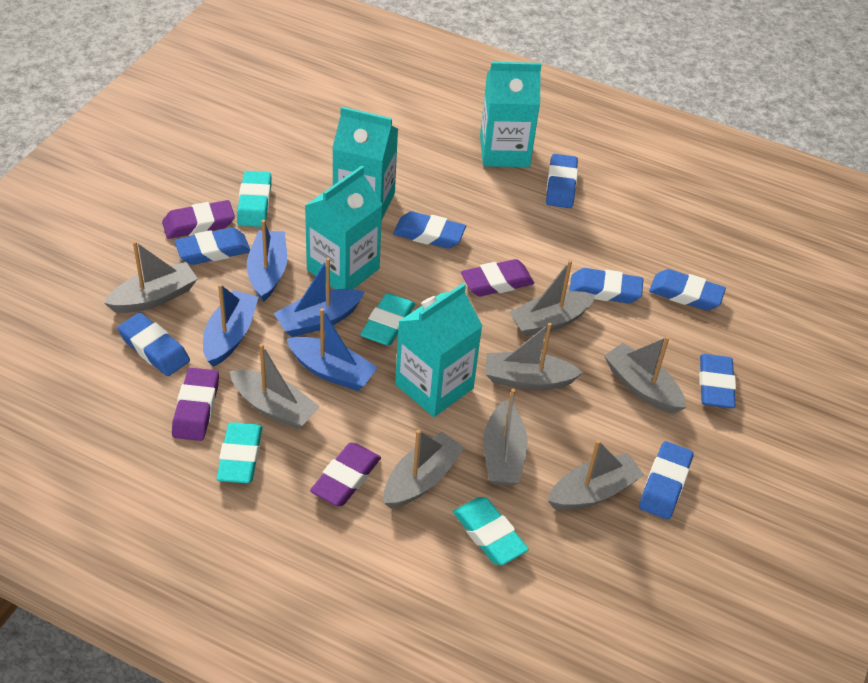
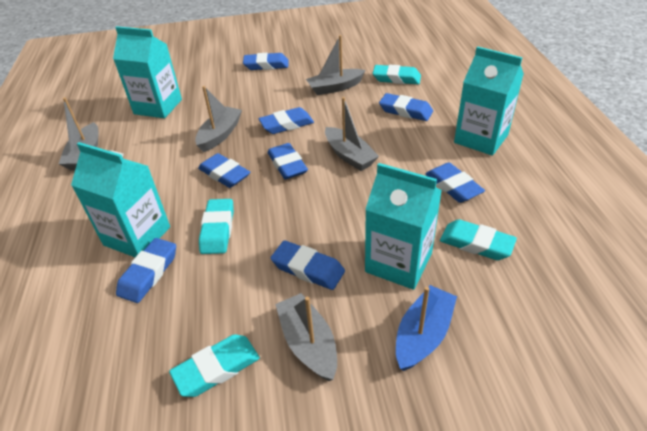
blue boat: 4 -> 1
grey boat: 8 -> 5
purple eraser: 4 -> 0

